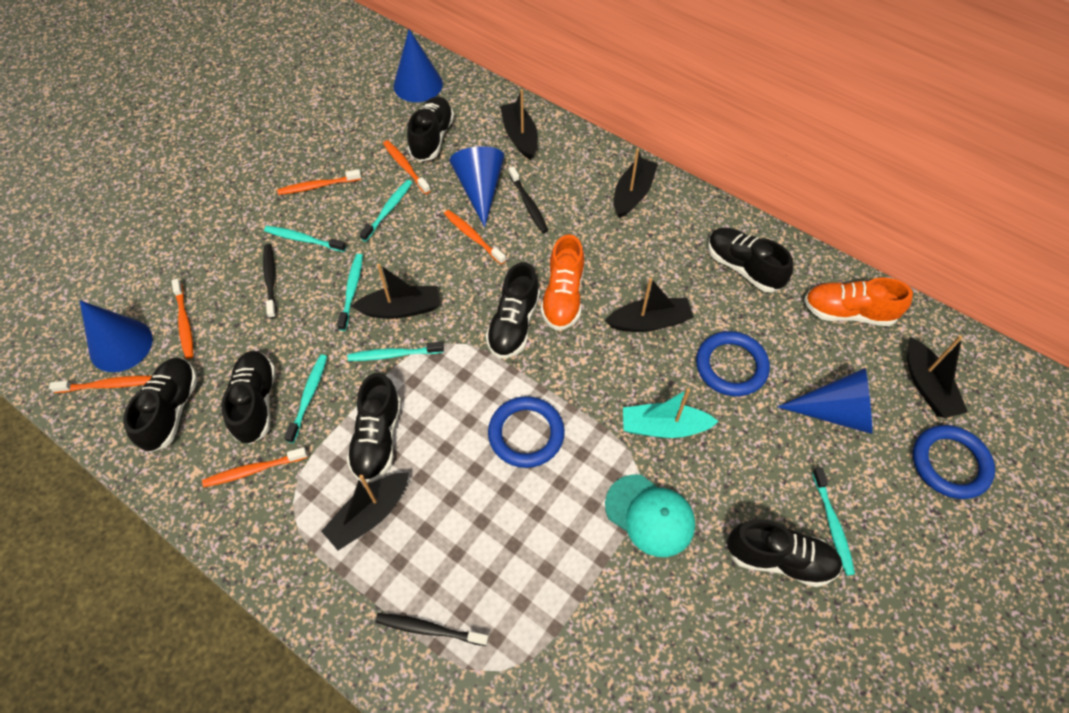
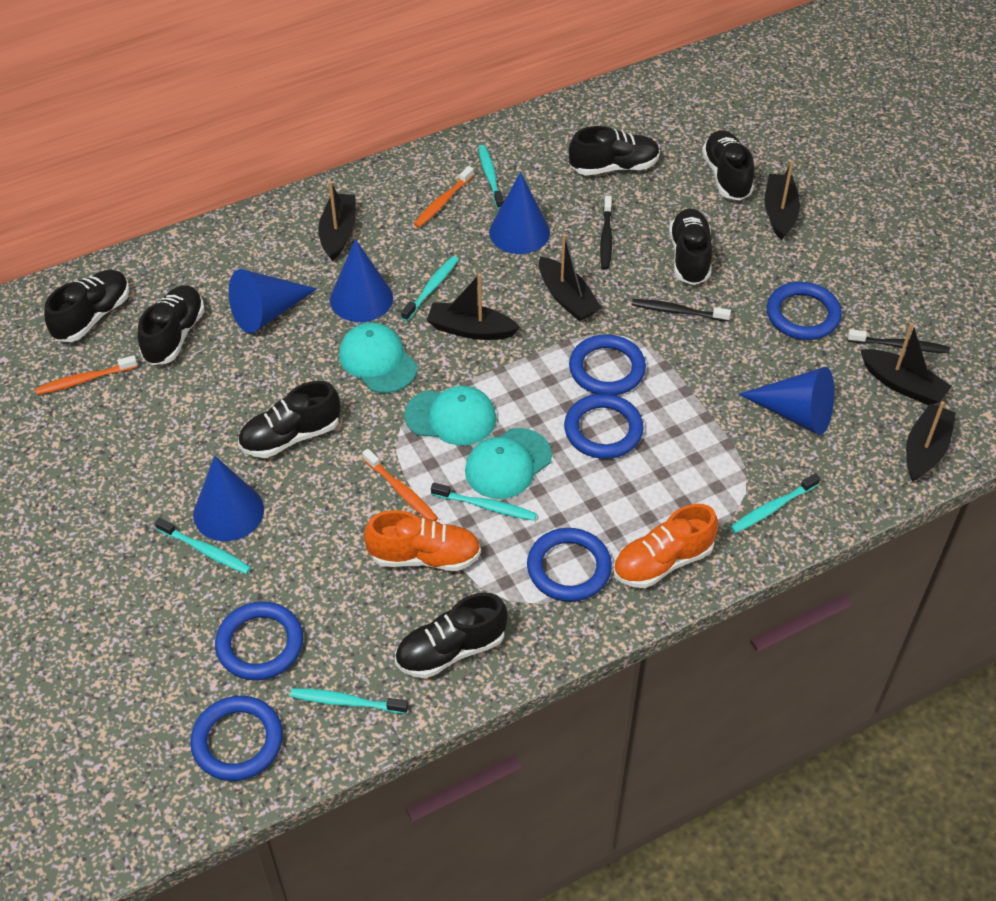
blue cone: 4 -> 5
blue ring: 3 -> 6
orange toothbrush: 6 -> 3
turquoise boat: 1 -> 0
turquoise cap: 1 -> 3

